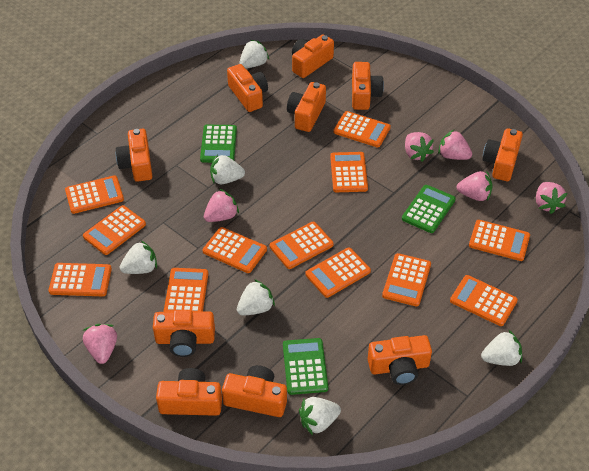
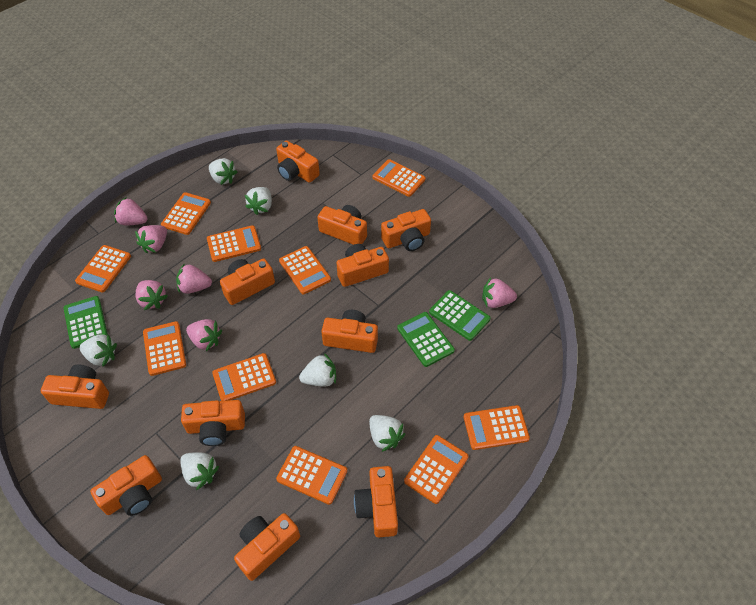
orange calculator: 12 -> 10
orange camera: 10 -> 11

